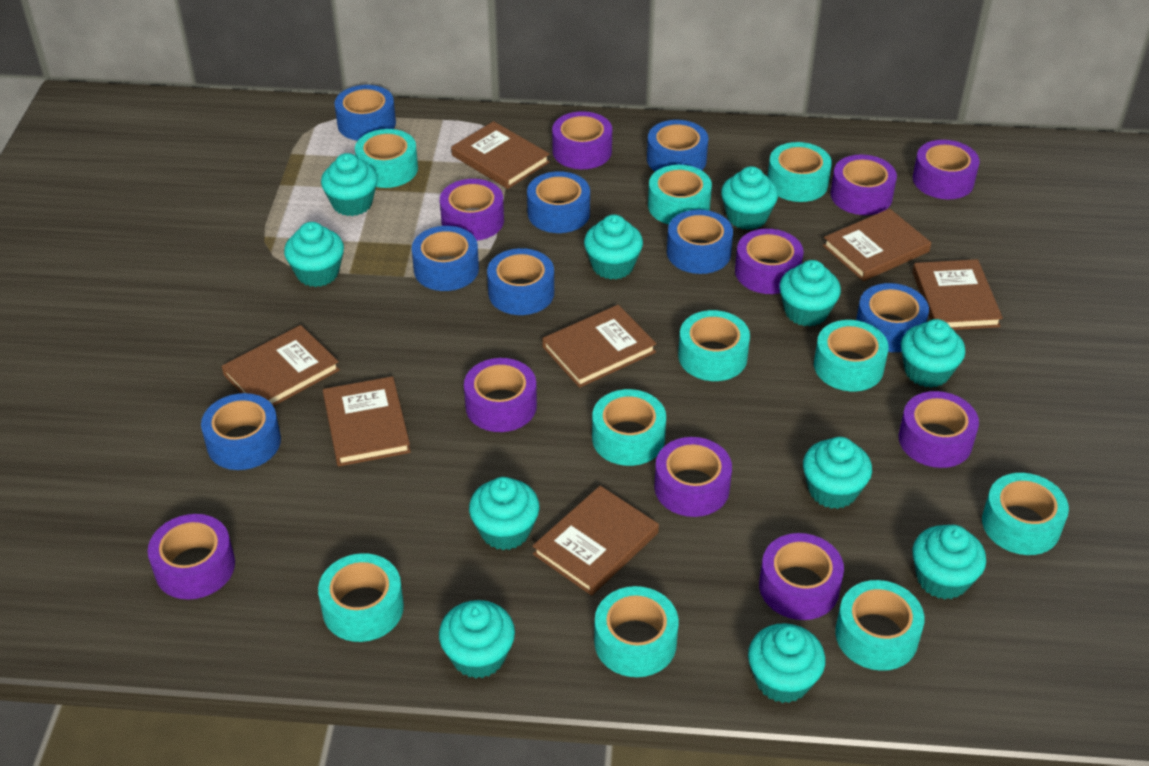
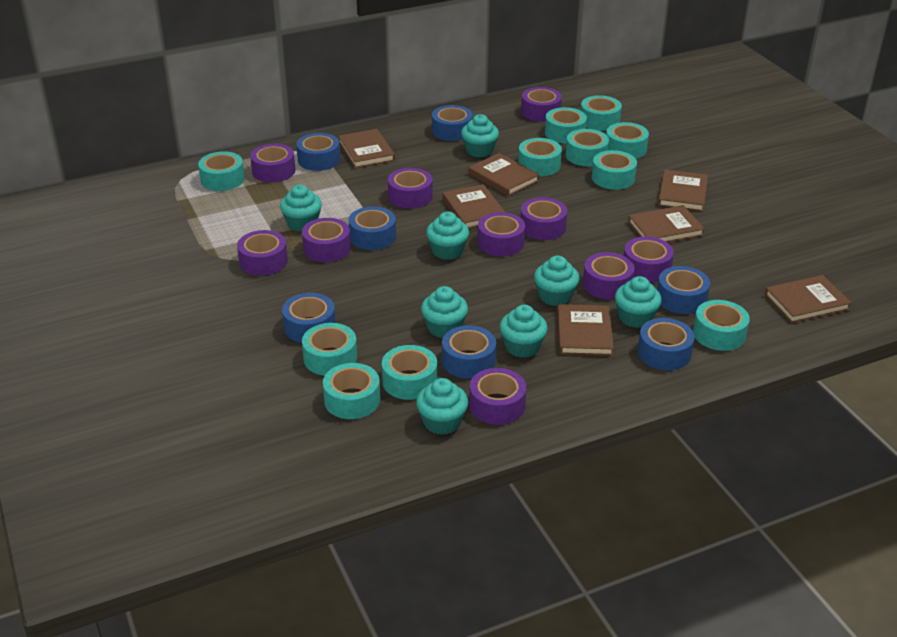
blue tape: 8 -> 7
turquoise cupcake: 11 -> 8
turquoise tape: 10 -> 11

